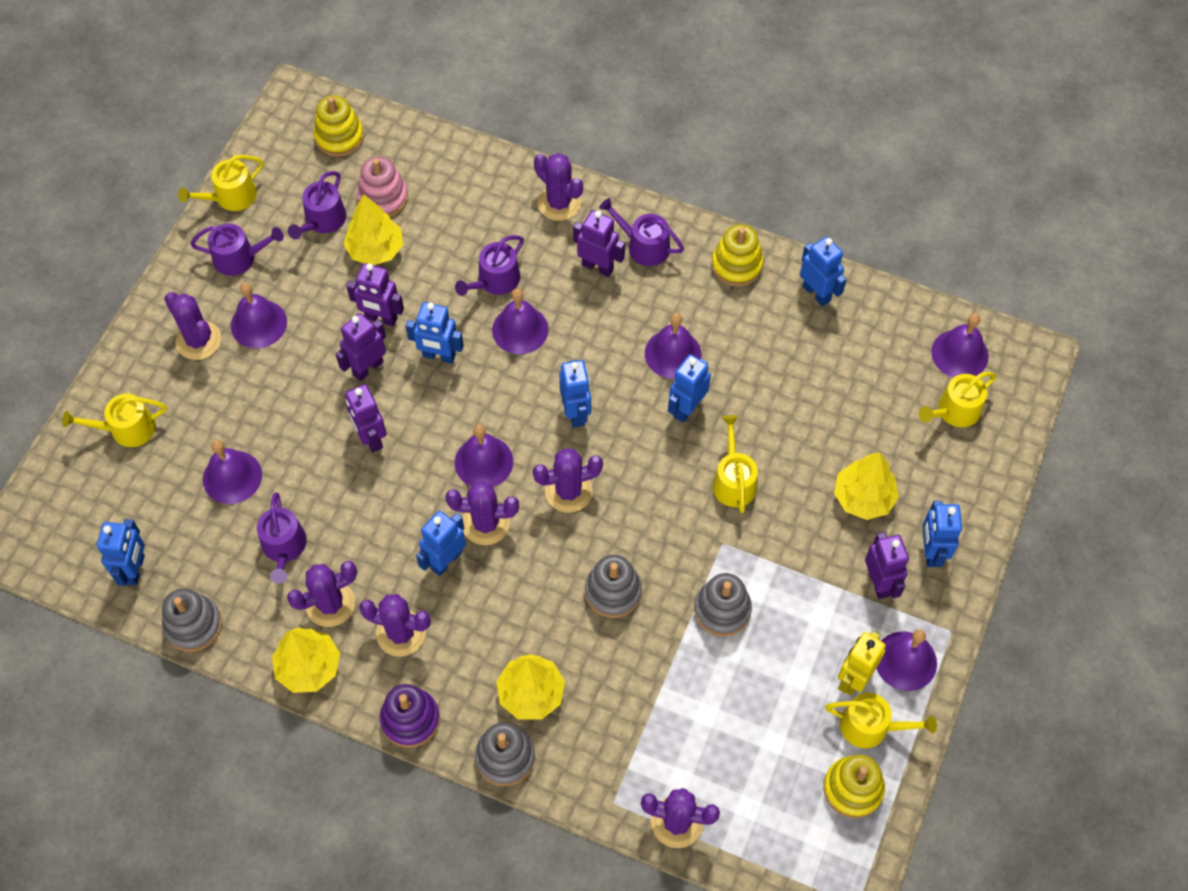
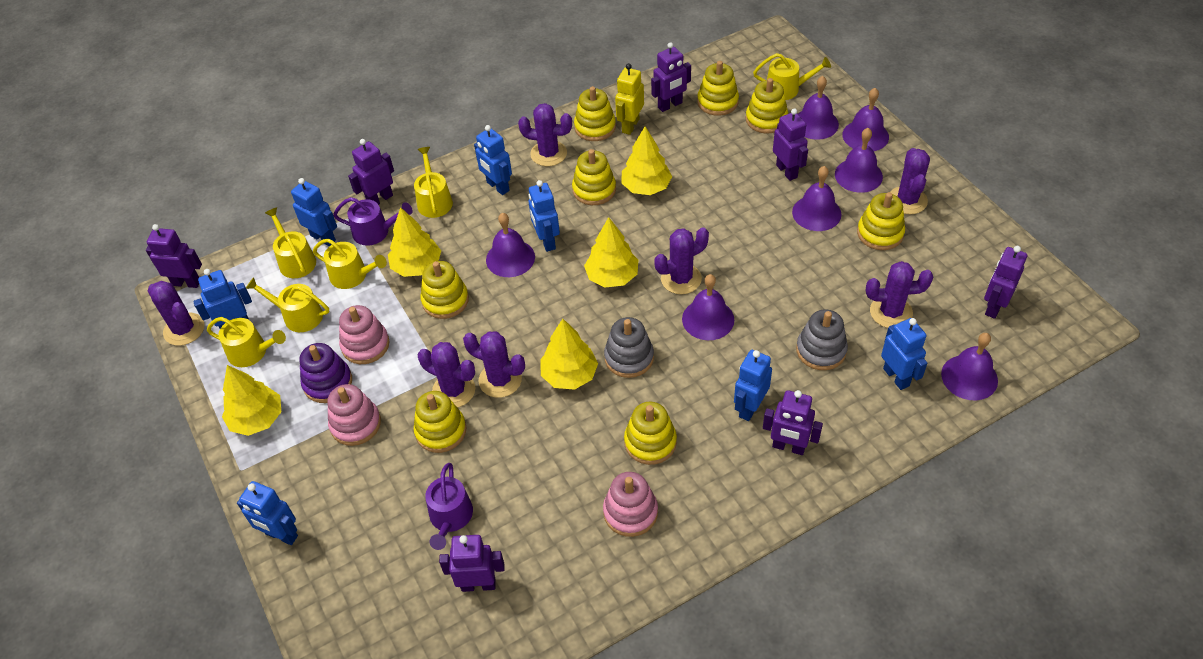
grey stacking toy: 4 -> 2
pink stacking toy: 1 -> 3
purple robot: 5 -> 7
purple watering can: 5 -> 2
yellow stacking toy: 3 -> 8
yellow tree: 4 -> 5
yellow watering can: 5 -> 6

